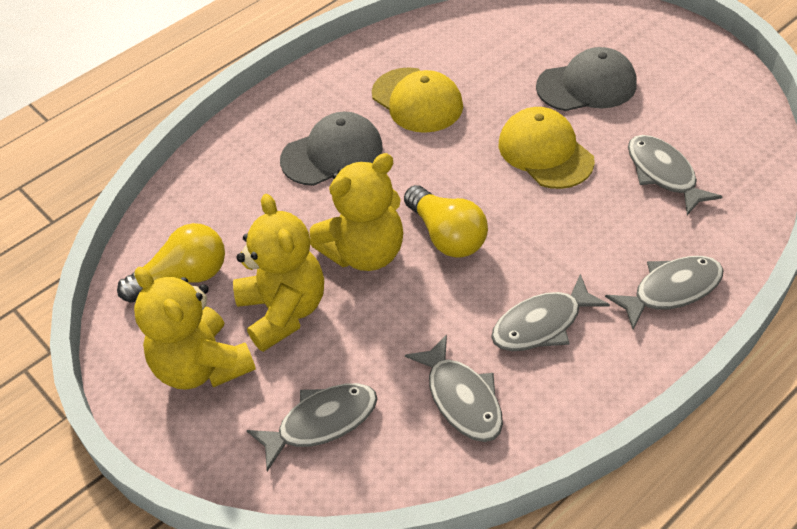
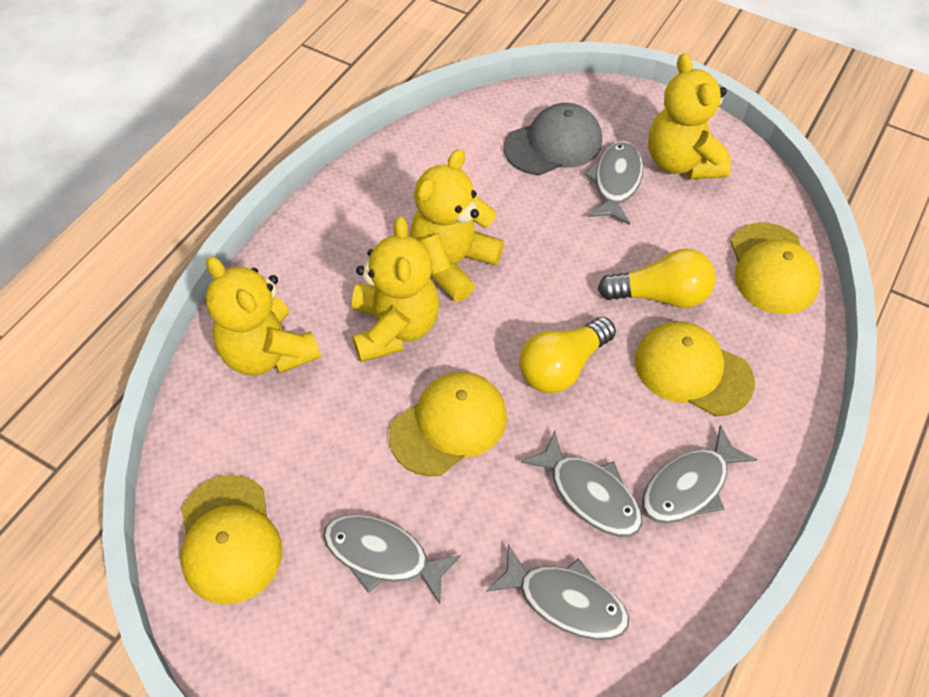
grey cap: 2 -> 1
yellow cap: 2 -> 4
yellow teddy bear: 3 -> 4

